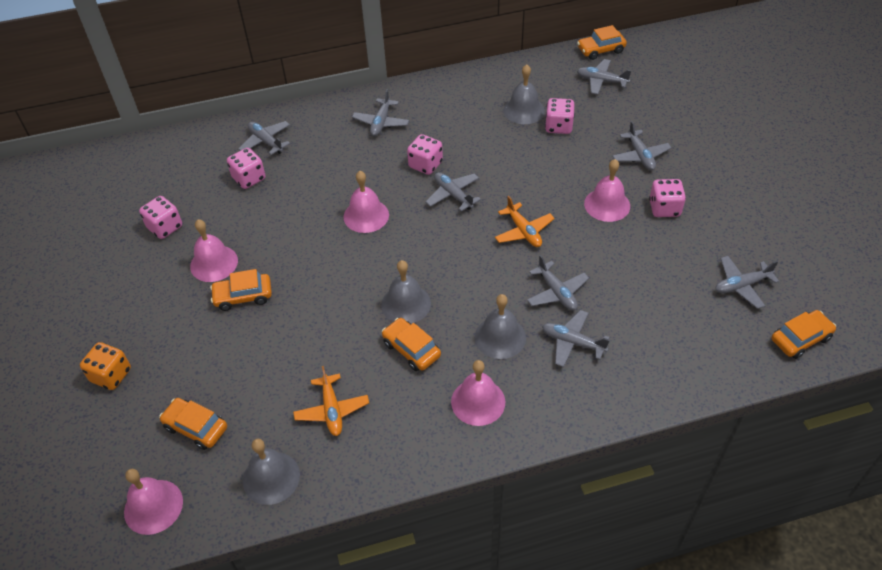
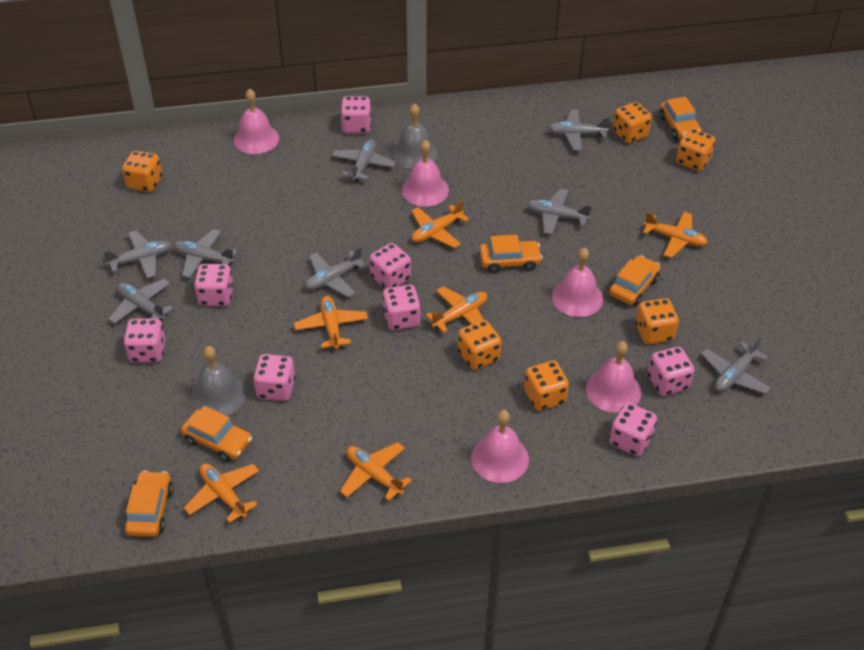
grey bell: 4 -> 2
orange dice: 1 -> 6
orange plane: 2 -> 6
pink dice: 5 -> 8

